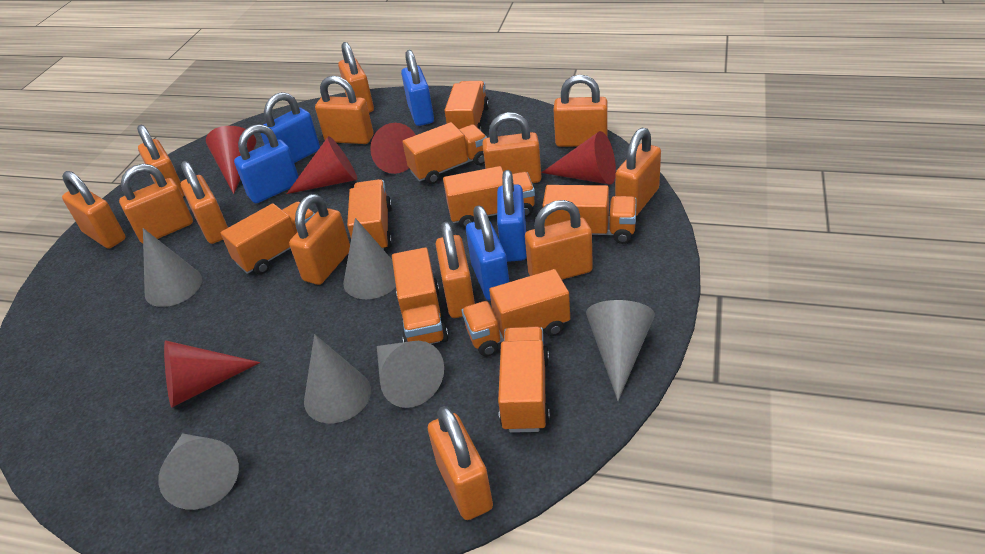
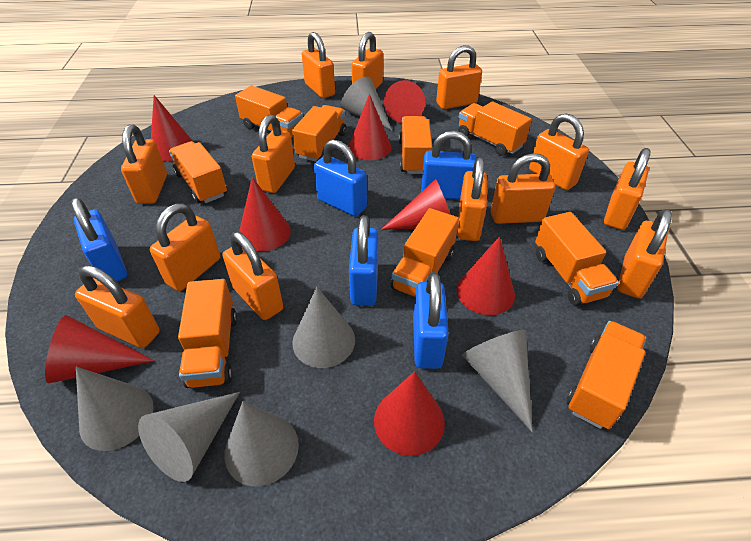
red cone: 5 -> 8

